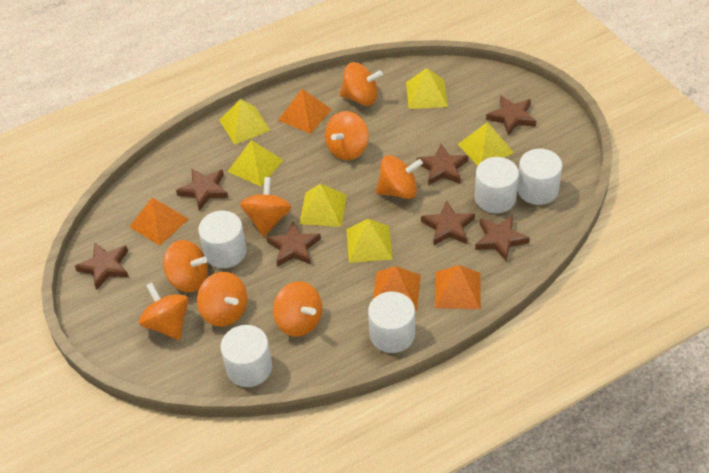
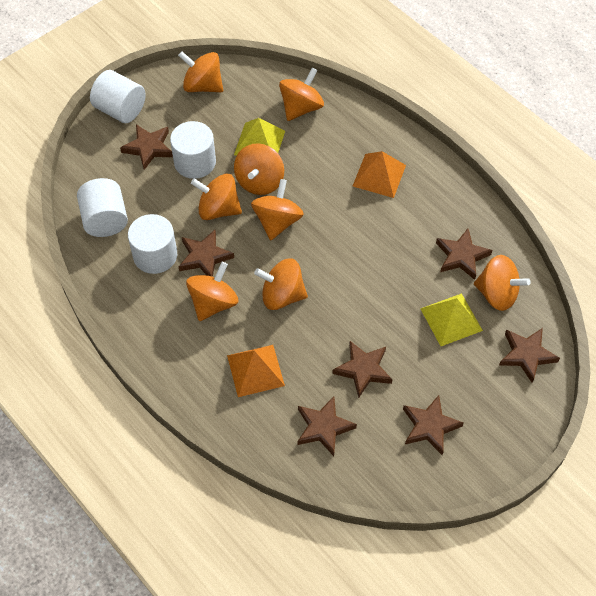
orange pyramid: 4 -> 2
white cylinder: 5 -> 4
yellow pyramid: 6 -> 2

